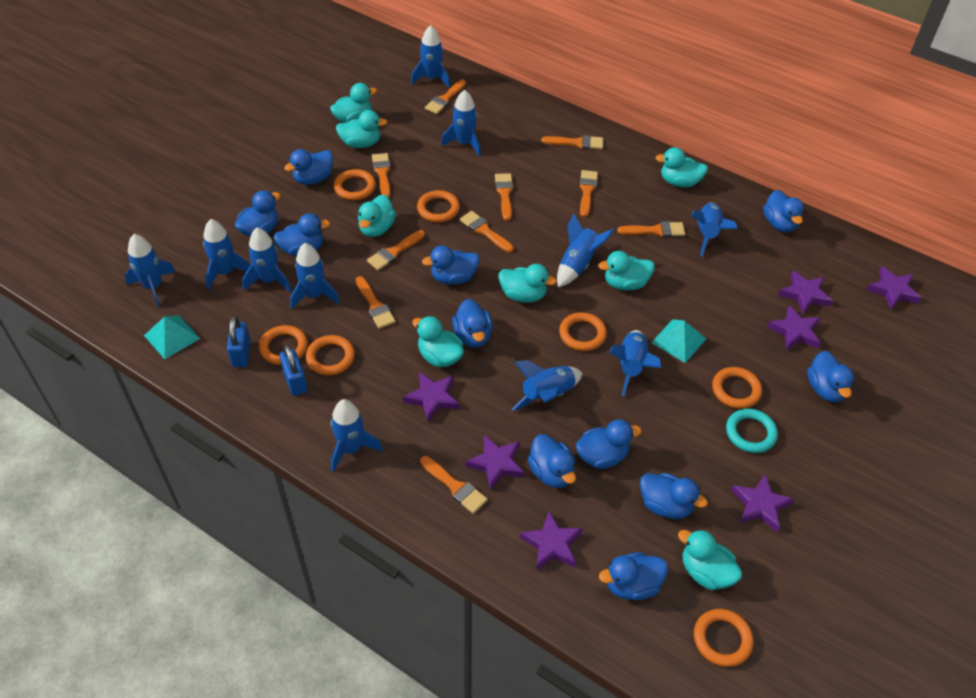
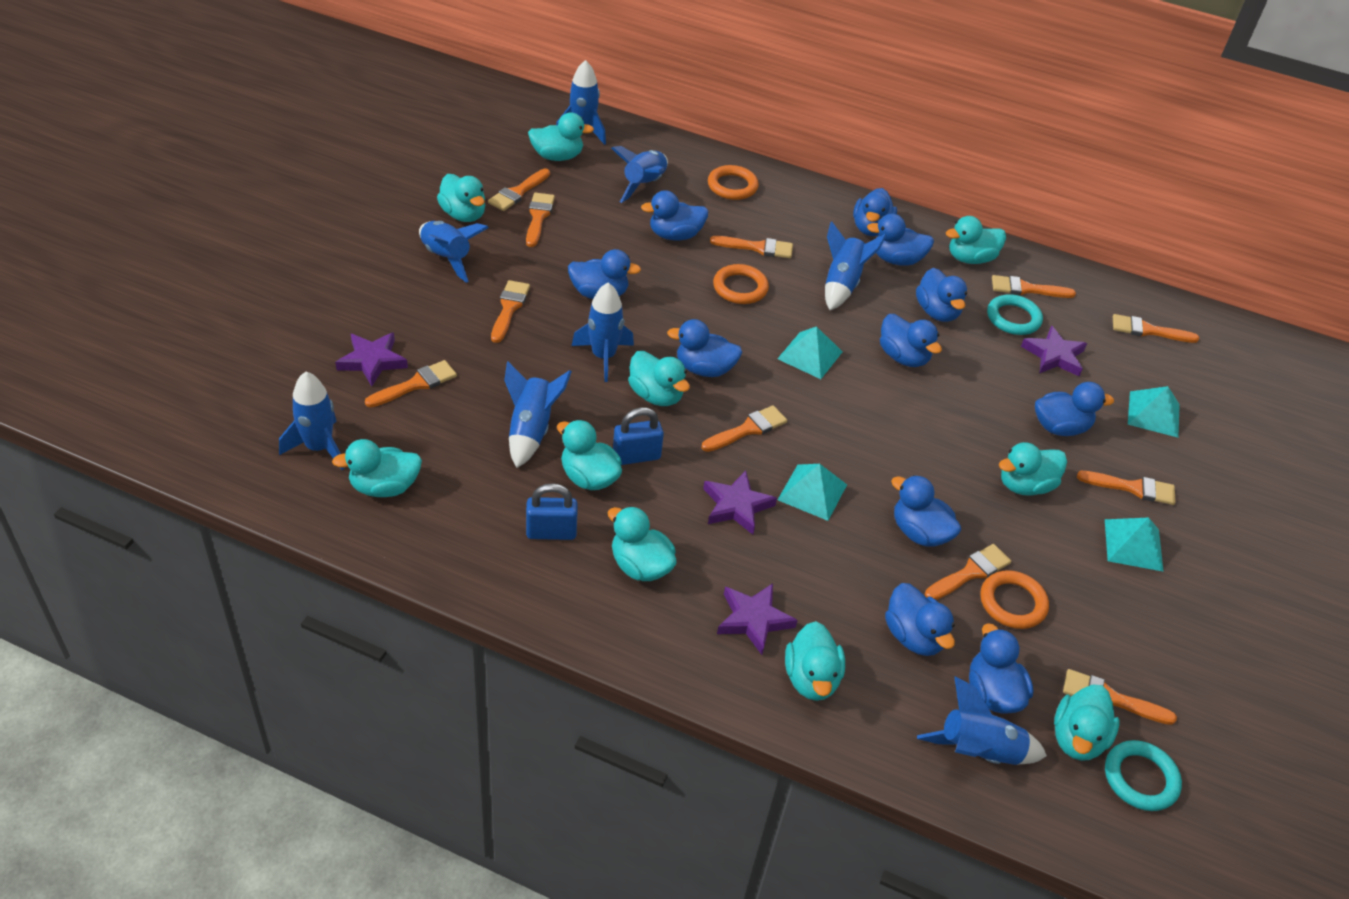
blue rocket: 11 -> 8
orange brush: 10 -> 11
orange ring: 7 -> 3
purple star: 7 -> 4
turquoise duck: 8 -> 10
turquoise pyramid: 2 -> 4
turquoise ring: 1 -> 2

